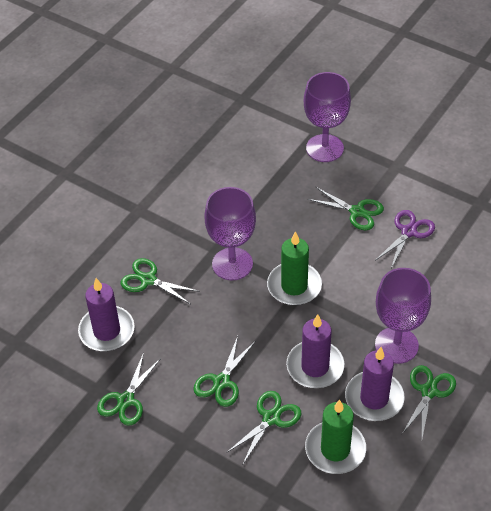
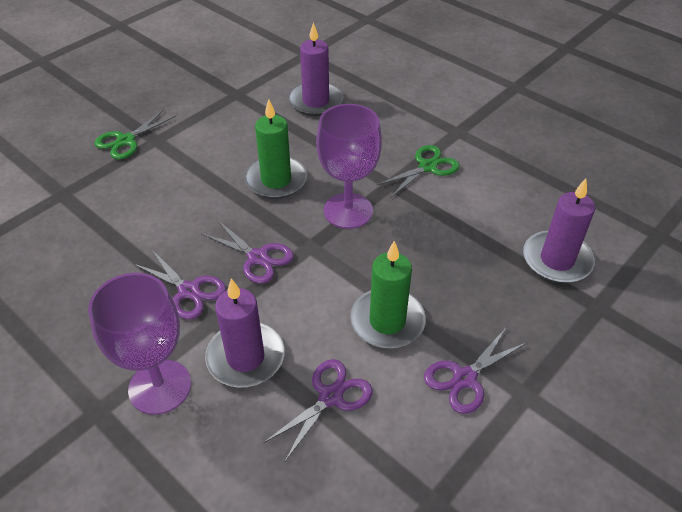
green scissors: 6 -> 2
purple goblet: 3 -> 2
purple scissors: 1 -> 4

